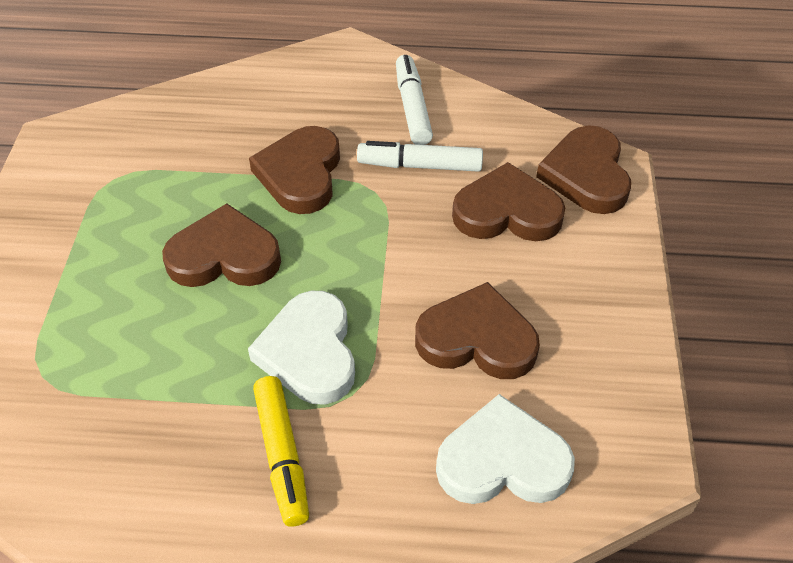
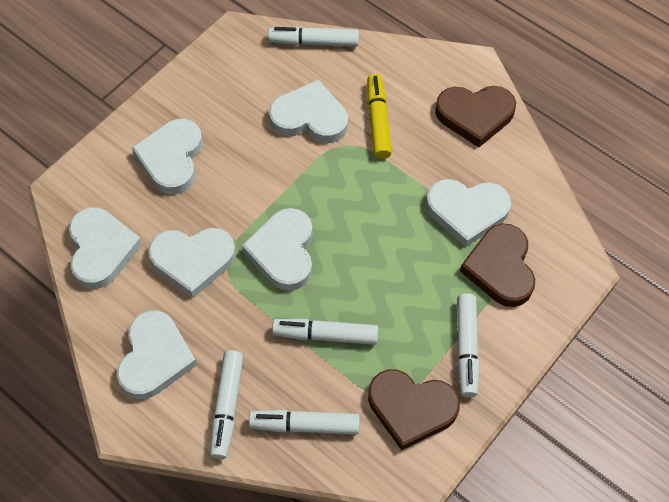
brown heart: 5 -> 3
white heart: 2 -> 7
white marker: 2 -> 5

